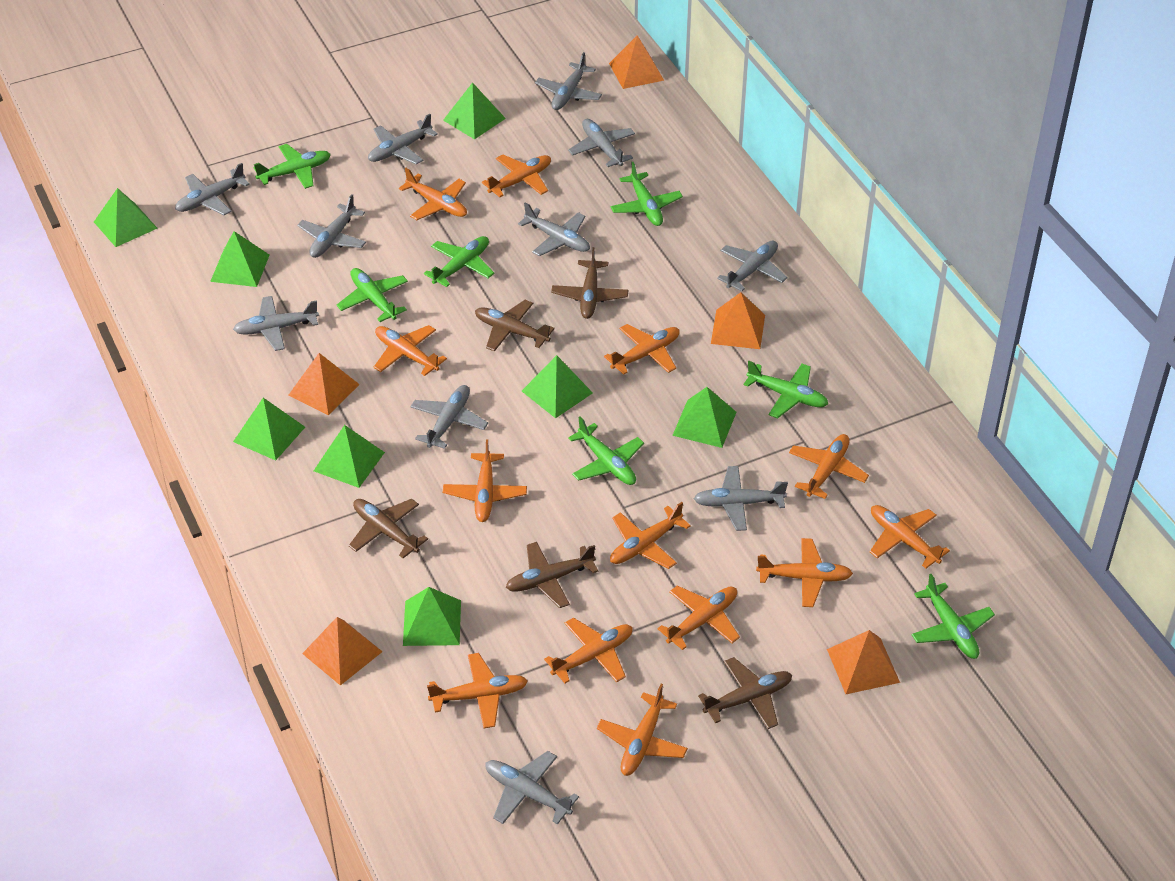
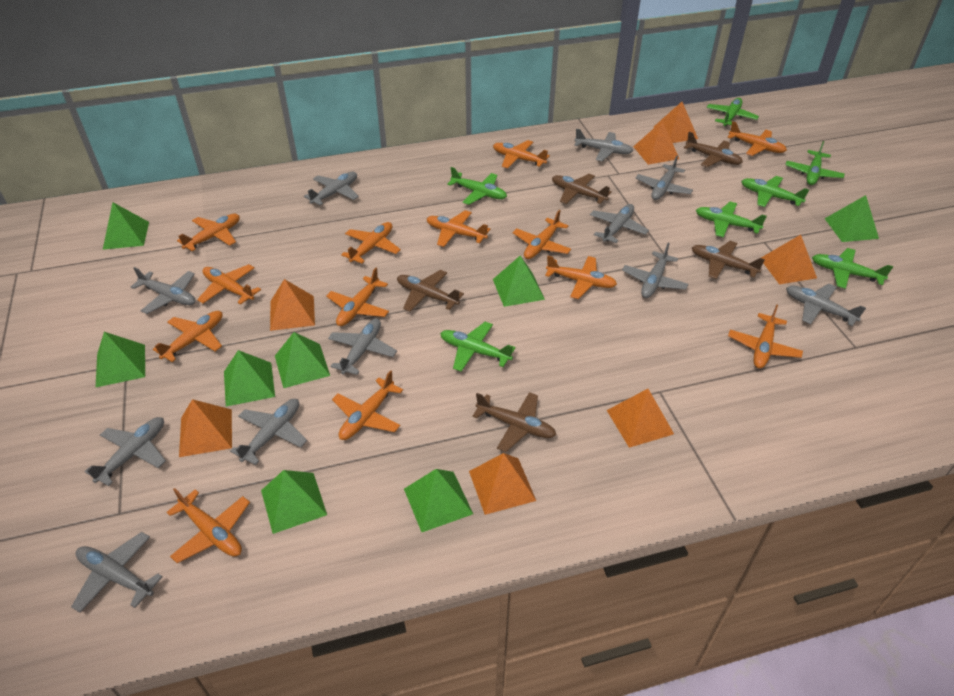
orange pyramid: 5 -> 7

